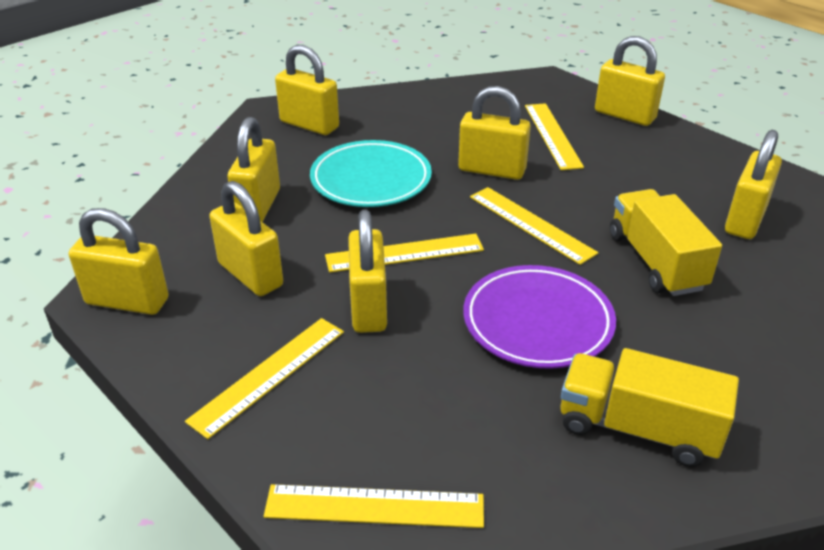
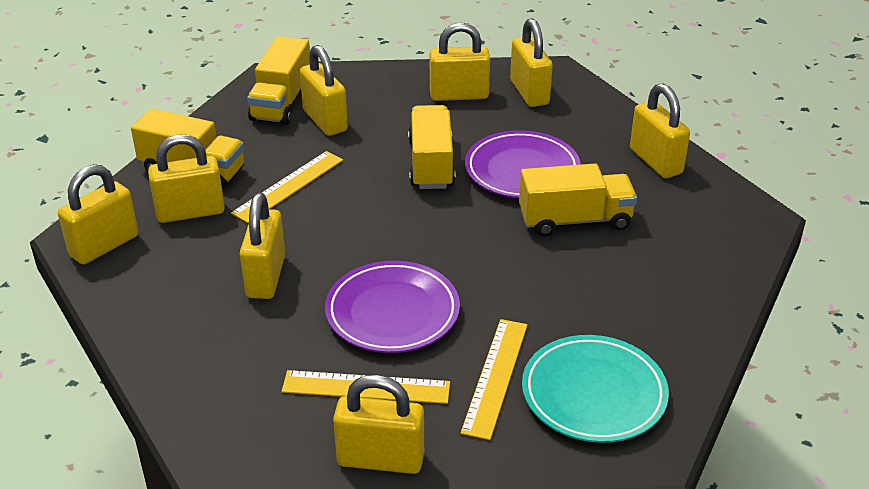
purple plate: 1 -> 2
yellow ruler: 5 -> 3
yellow truck: 2 -> 4

